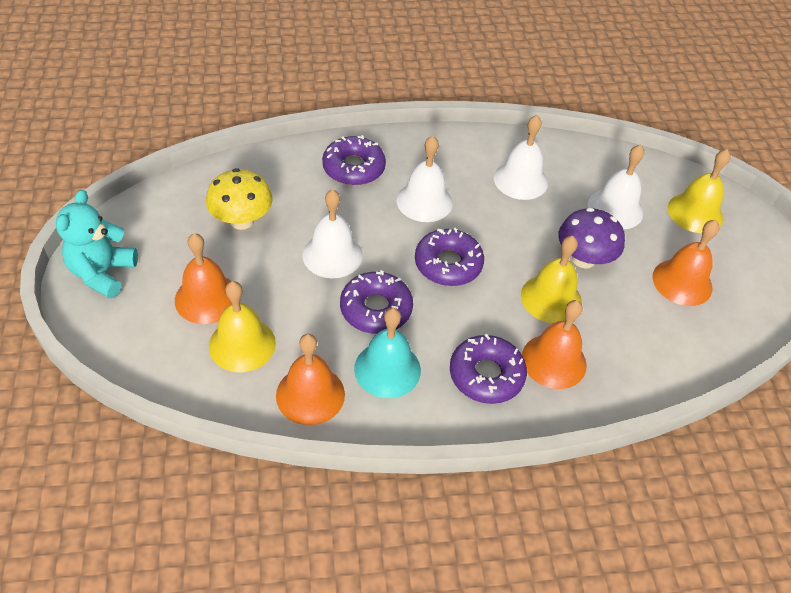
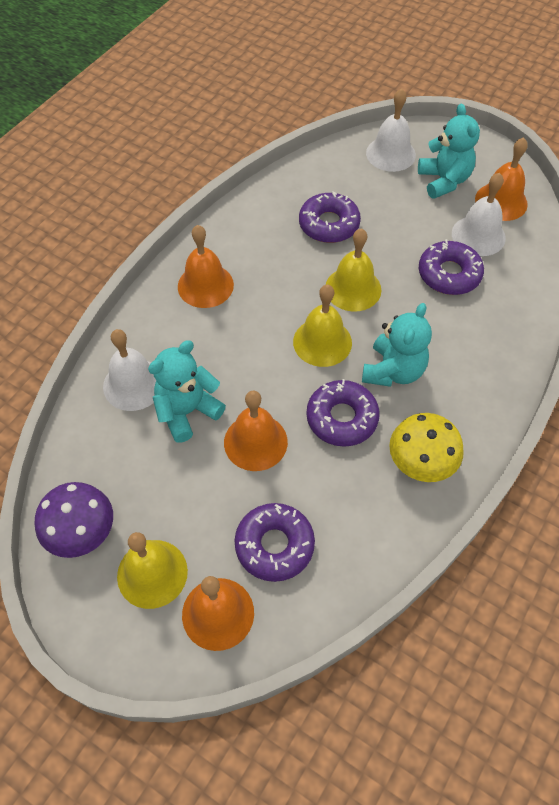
turquoise bell: 1 -> 0
turquoise teddy bear: 1 -> 3
white bell: 4 -> 3

